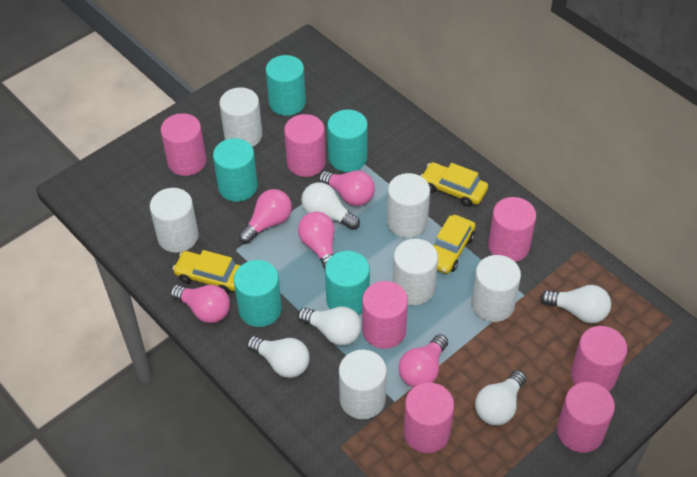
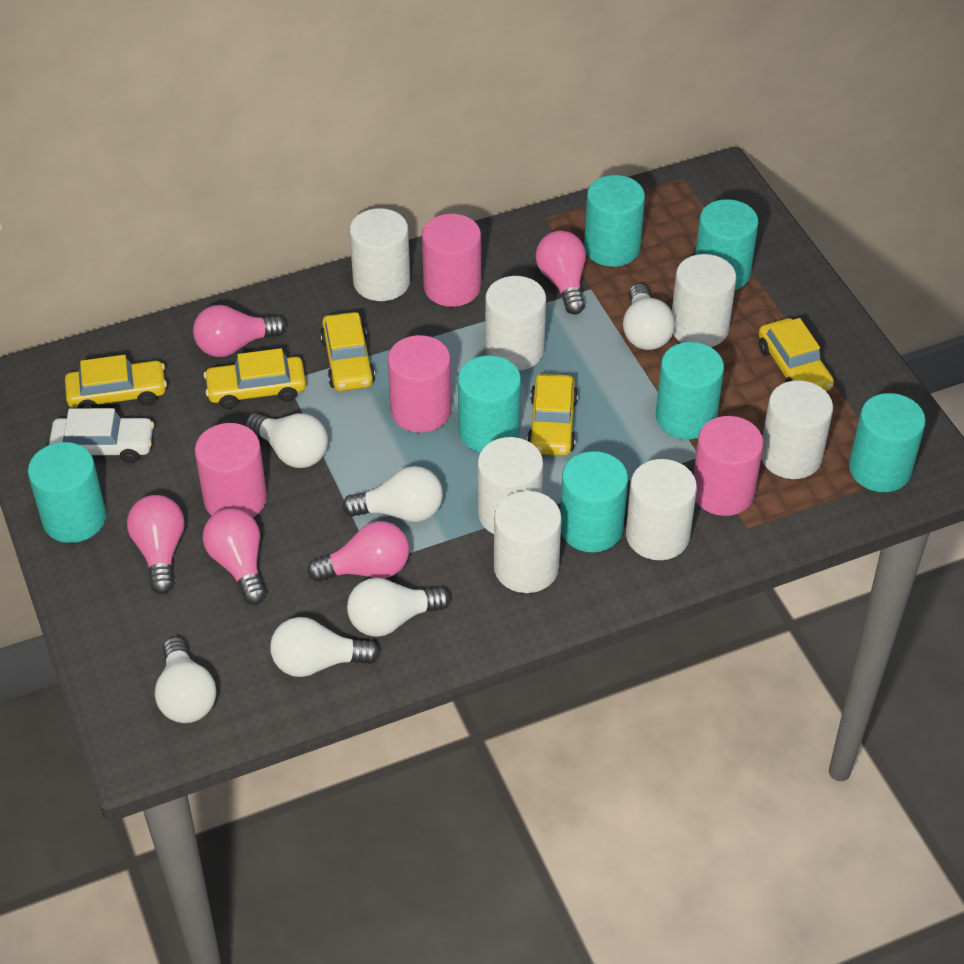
pink cylinder: 7 -> 4
turquoise cylinder: 5 -> 7
white car: 0 -> 1
white cylinder: 6 -> 7
white light bulb: 5 -> 6
yellow car: 3 -> 5

